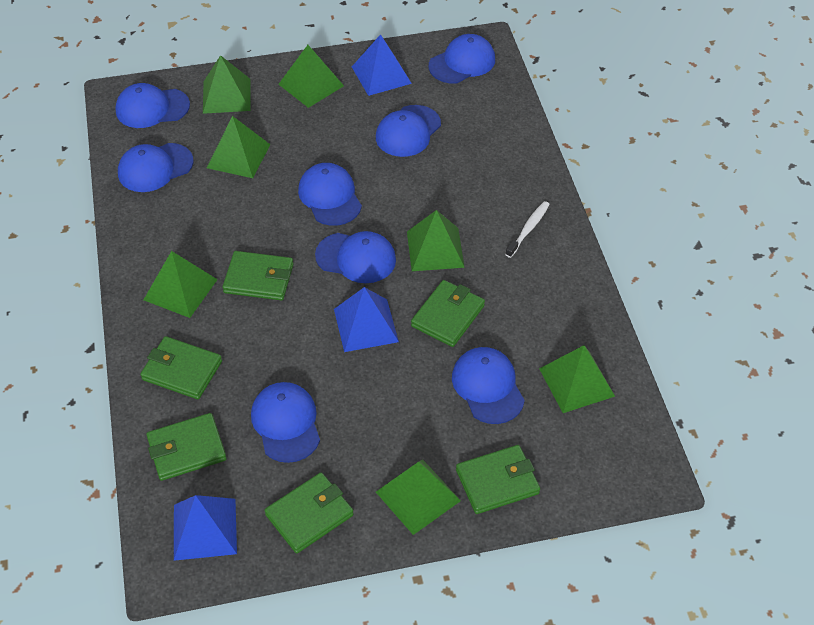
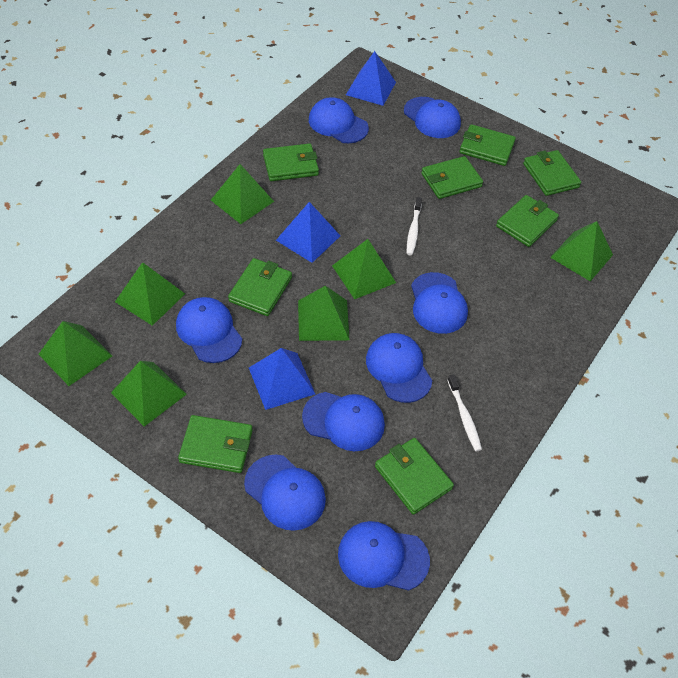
green wallet: 6 -> 8
white toothbrush: 1 -> 2

